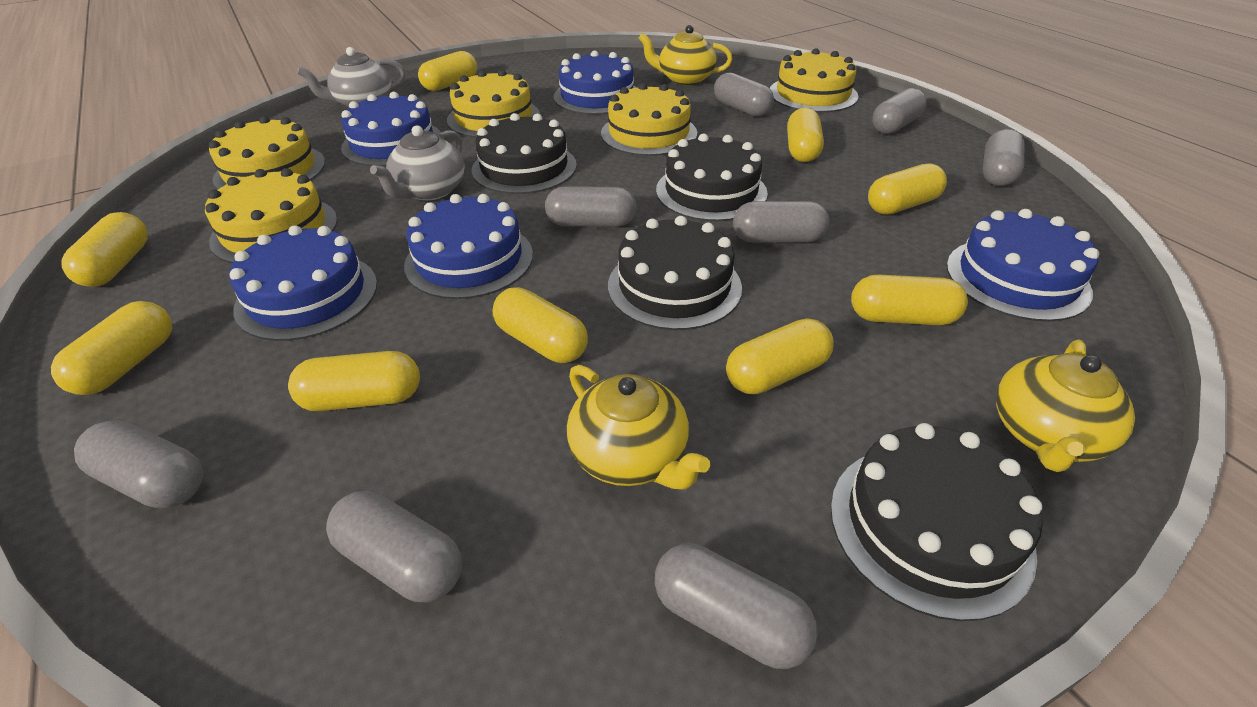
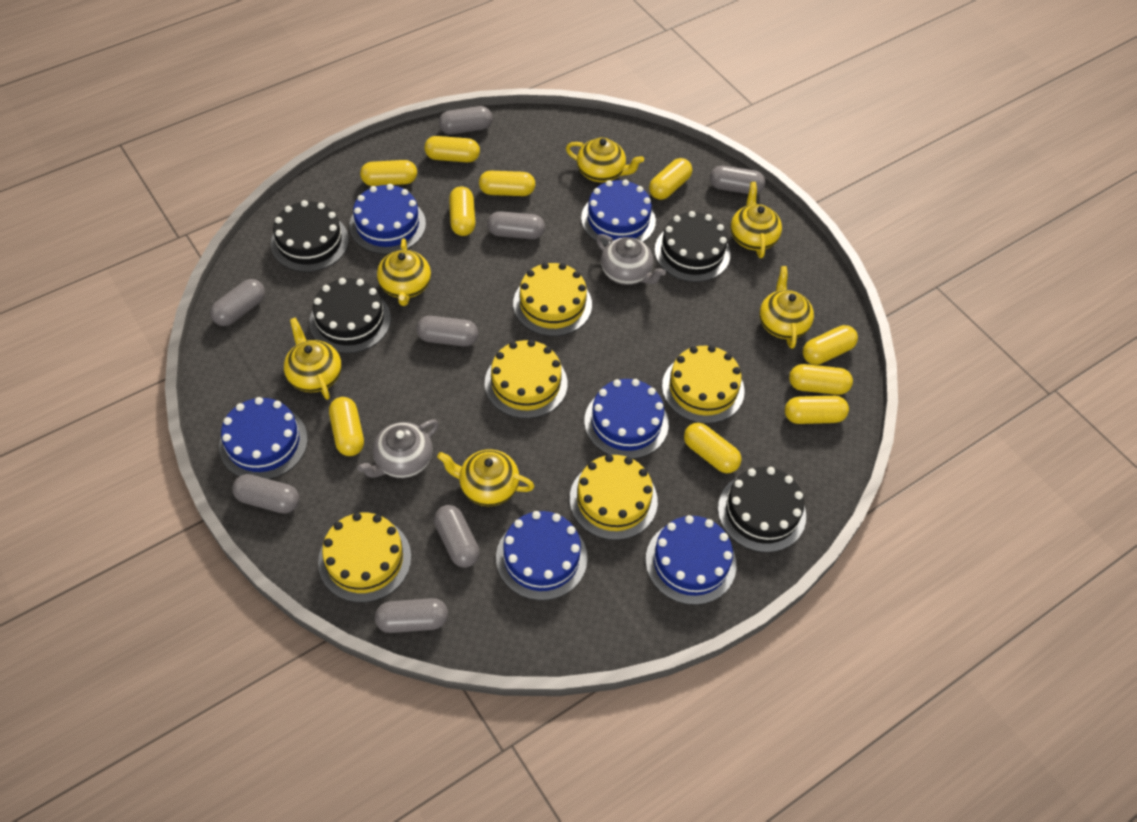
blue cake: 5 -> 6
yellow capsule: 9 -> 10
yellow teapot: 3 -> 6

